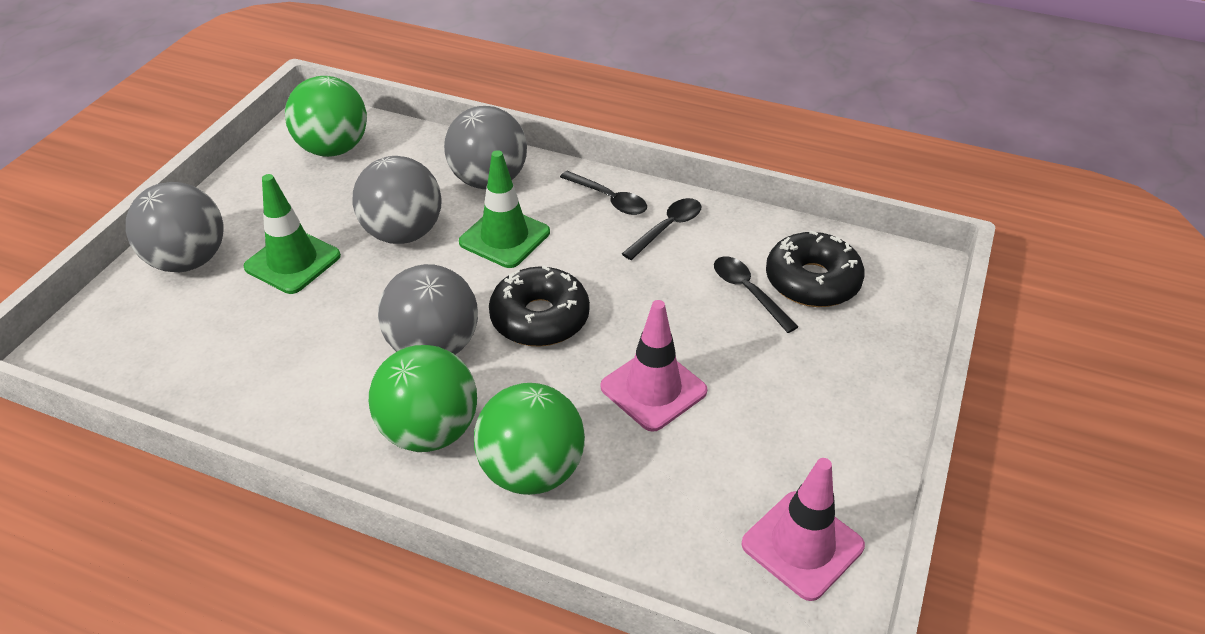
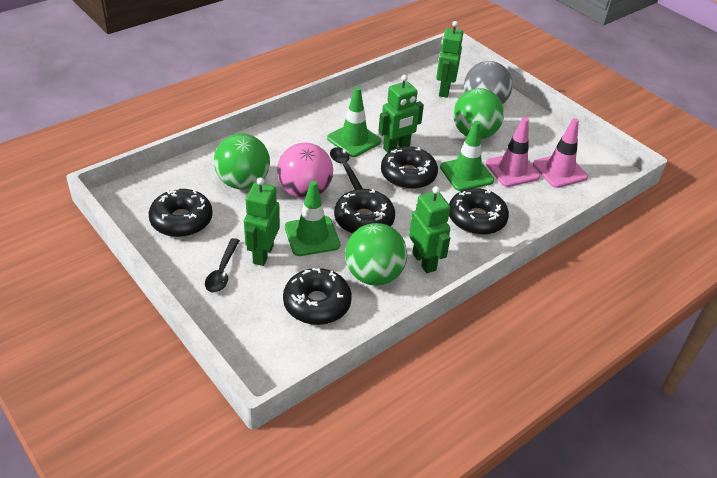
black donut: 2 -> 5
black spoon: 3 -> 2
green robot: 0 -> 4
green traffic cone: 2 -> 3
grey ball: 4 -> 1
pink ball: 0 -> 1

